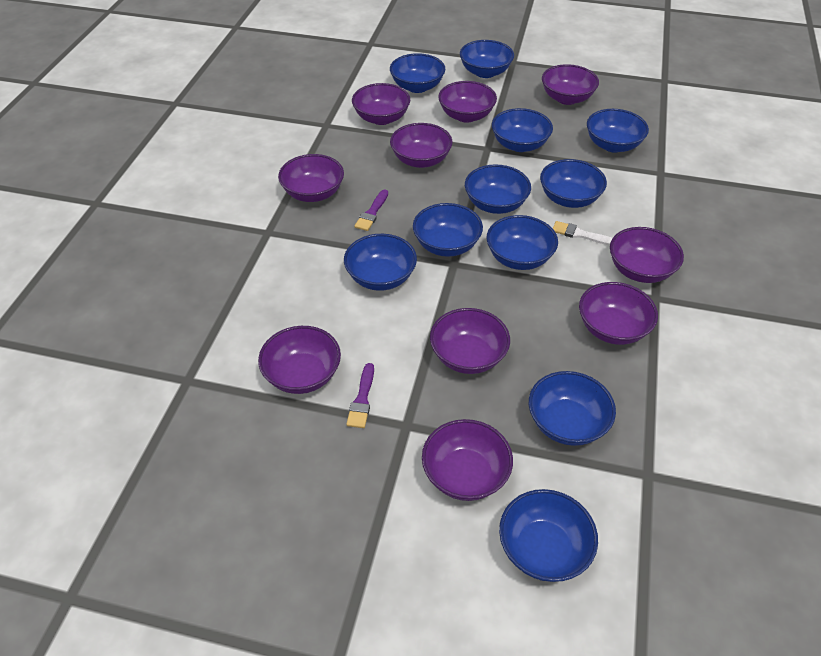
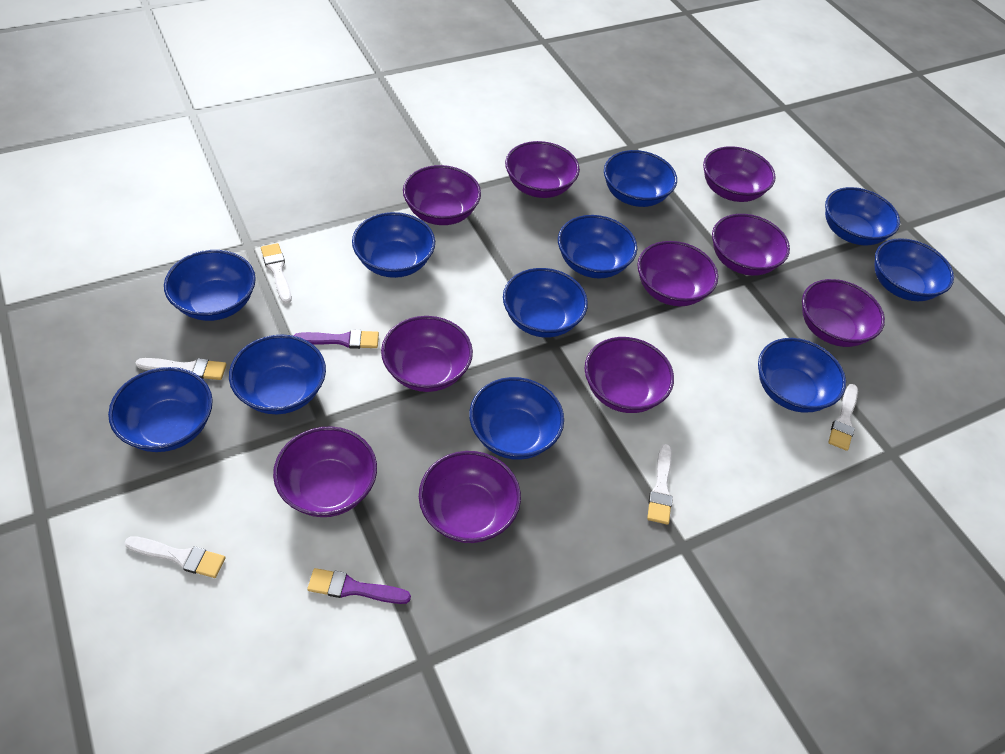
white brush: 1 -> 5

